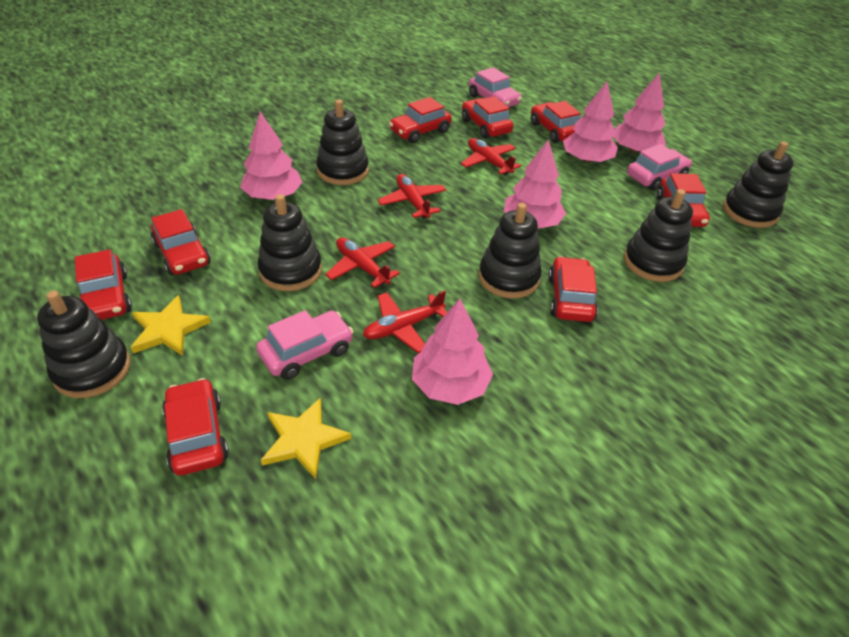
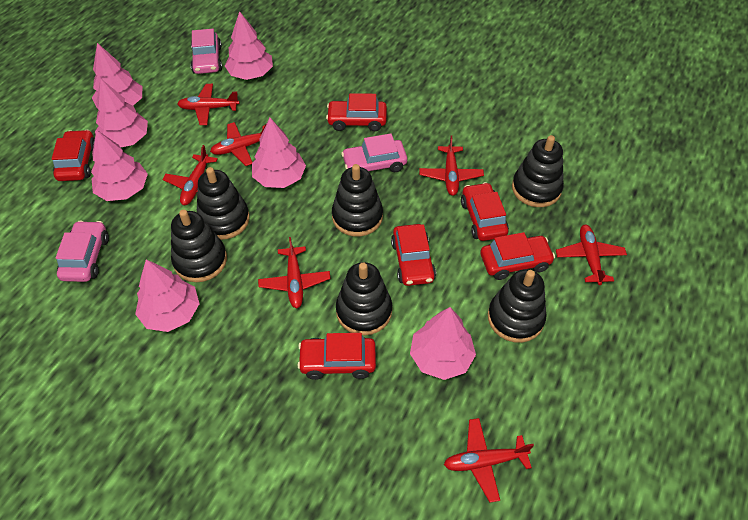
pink tree: 5 -> 7
red car: 8 -> 6
red plane: 4 -> 7
yellow star: 2 -> 0

